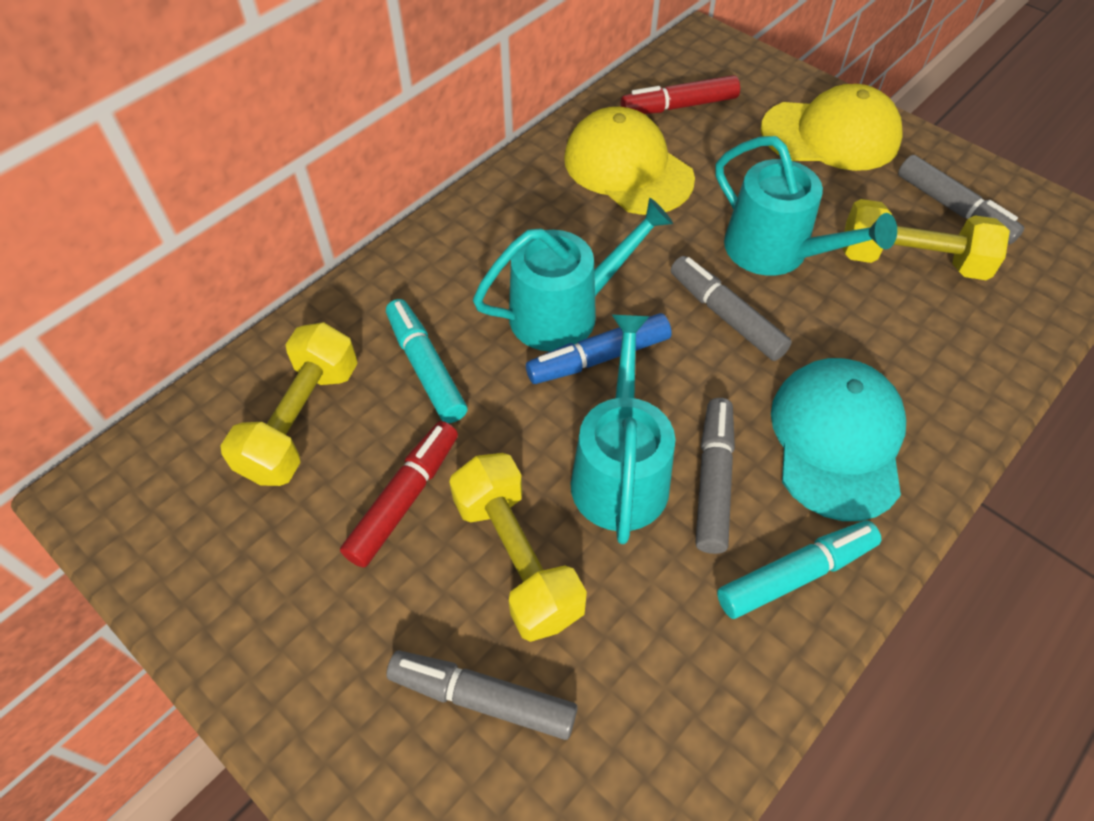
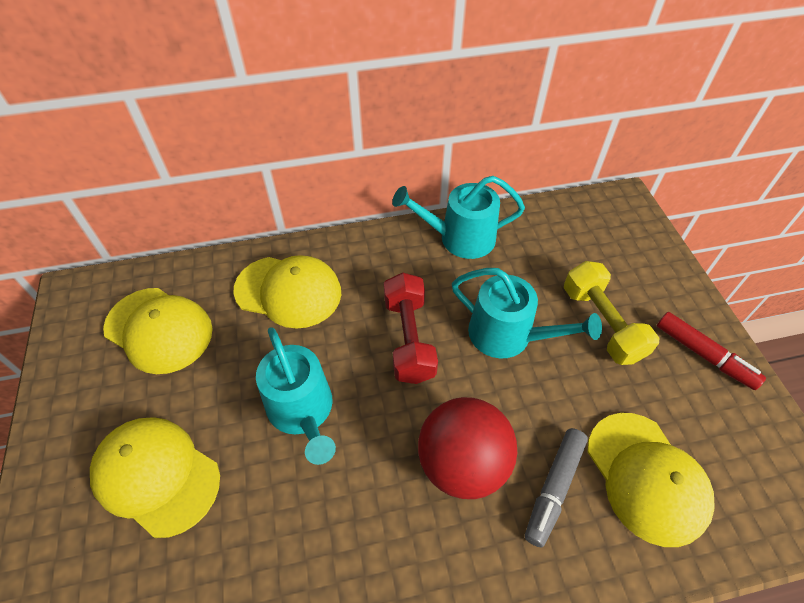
blue marker: 1 -> 0
grey marker: 4 -> 1
red ball: 0 -> 1
red dumbbell: 0 -> 1
red marker: 2 -> 1
turquoise cap: 1 -> 0
turquoise marker: 2 -> 0
yellow cap: 2 -> 4
yellow dumbbell: 3 -> 1

